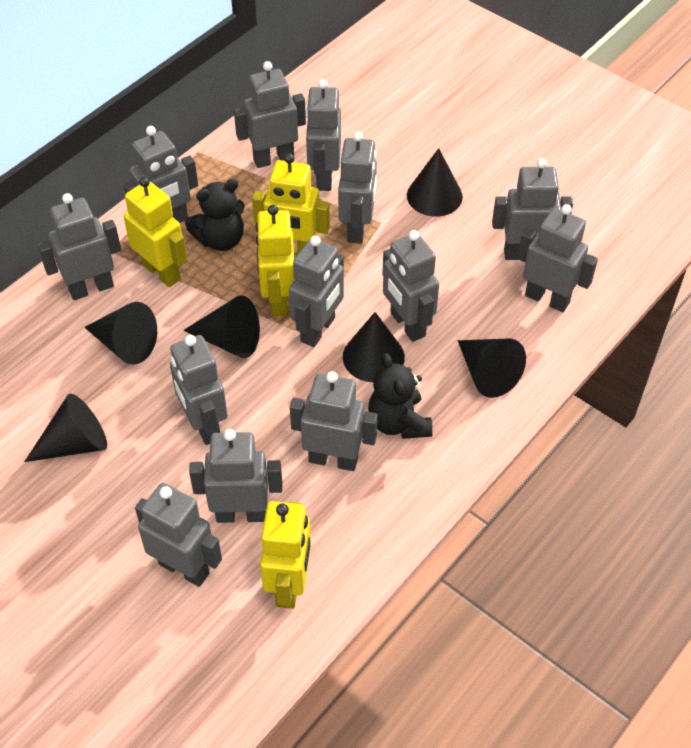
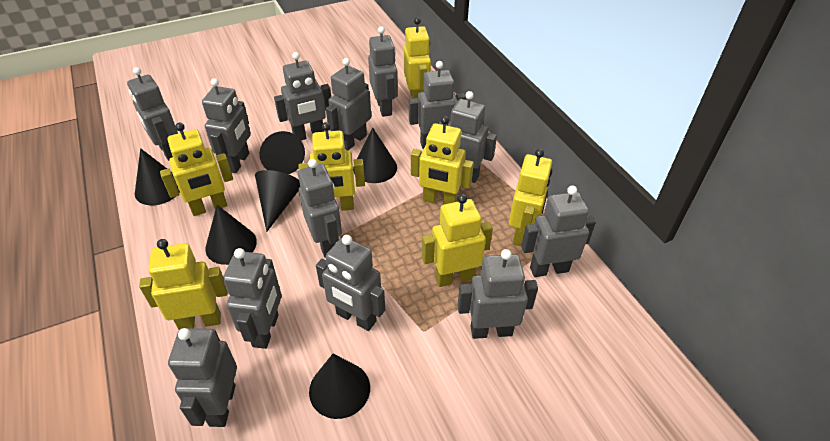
black teddy bear: 2 -> 0
yellow robot: 4 -> 7

